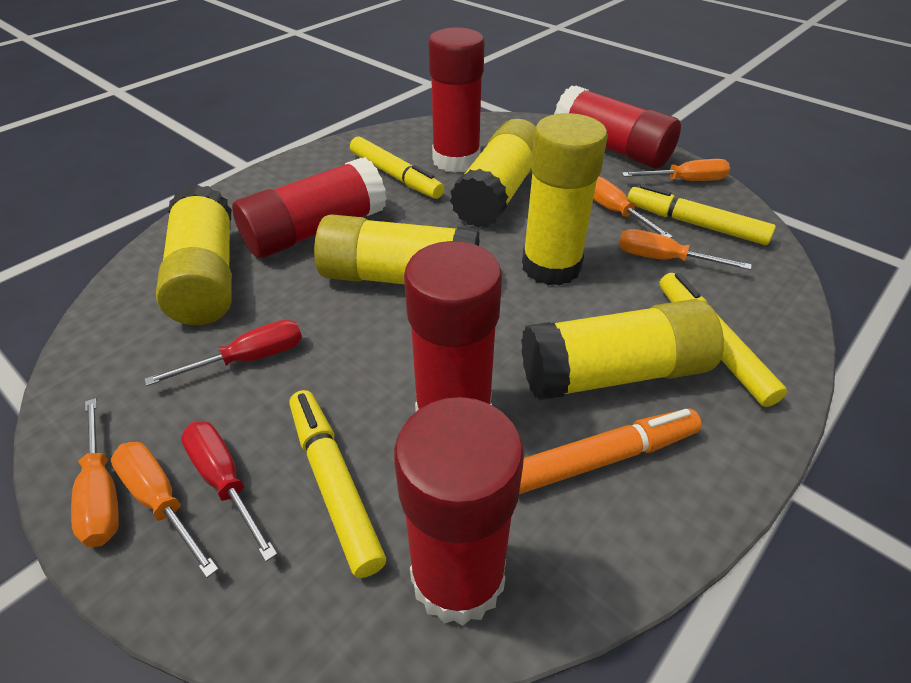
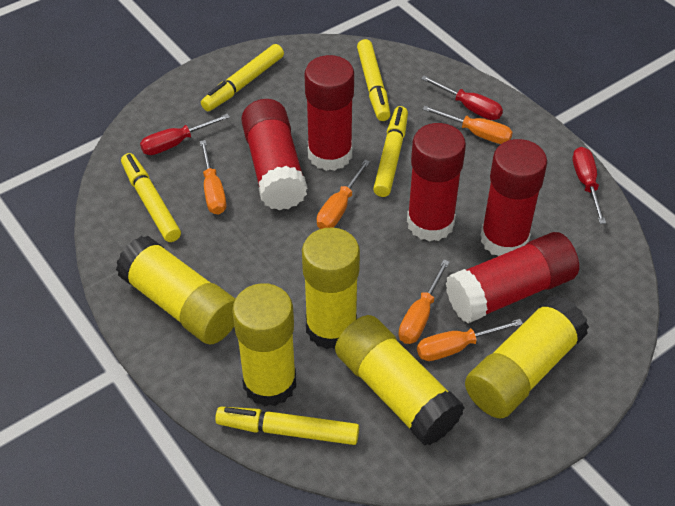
orange marker: 1 -> 0
red screwdriver: 2 -> 3
yellow marker: 4 -> 5

